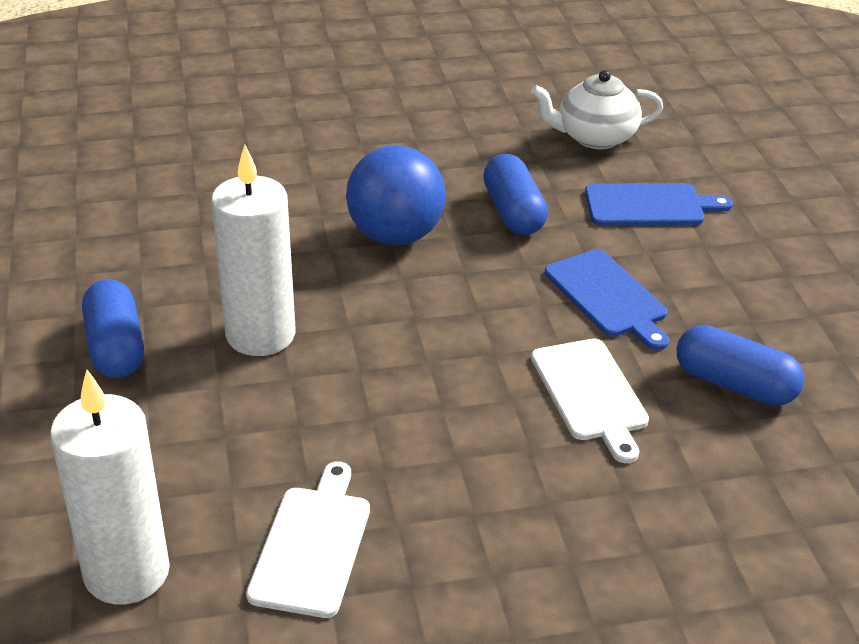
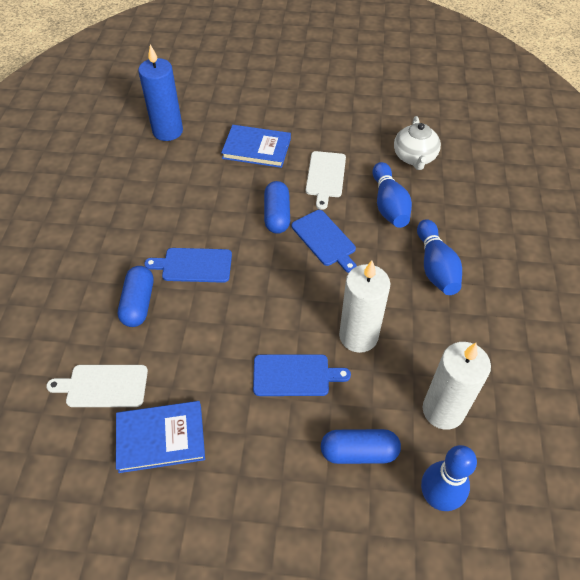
blue ball: 1 -> 0
blue book: 0 -> 2
blue bowling pin: 0 -> 3
blue candle: 0 -> 1
blue cutting board: 2 -> 3

